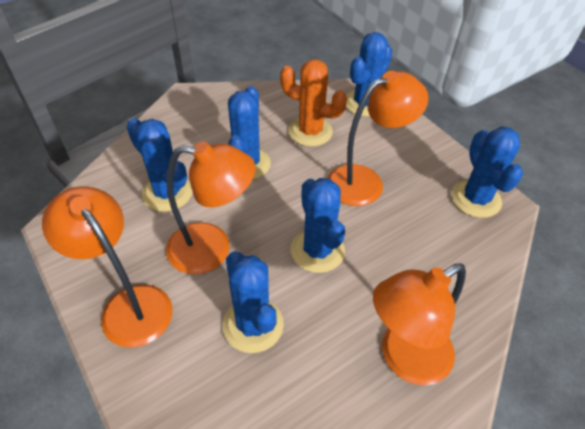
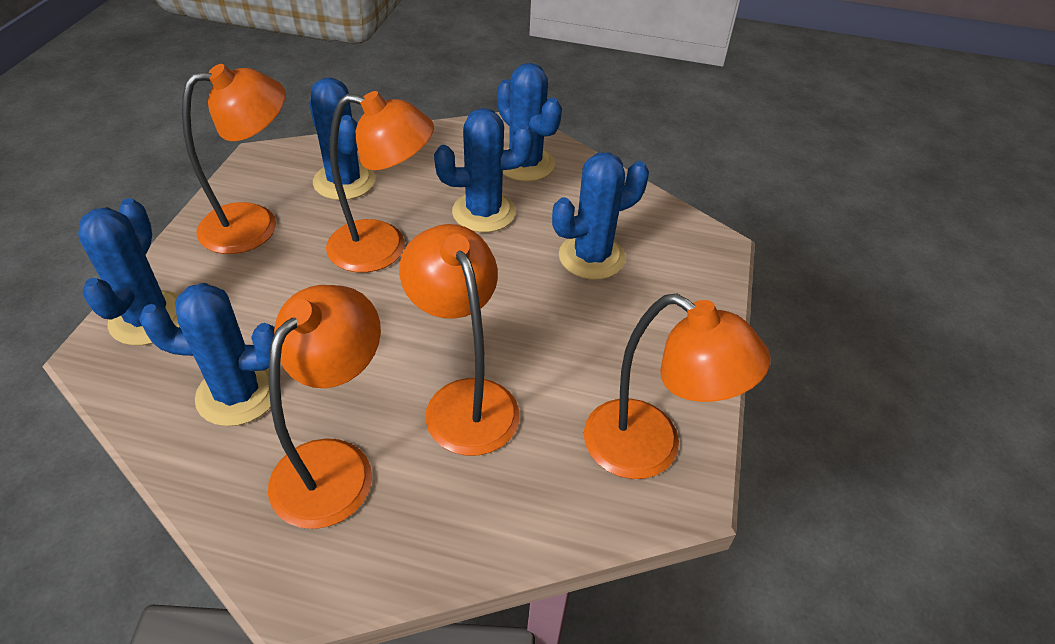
orange cactus: 1 -> 0
orange lamp: 4 -> 5

